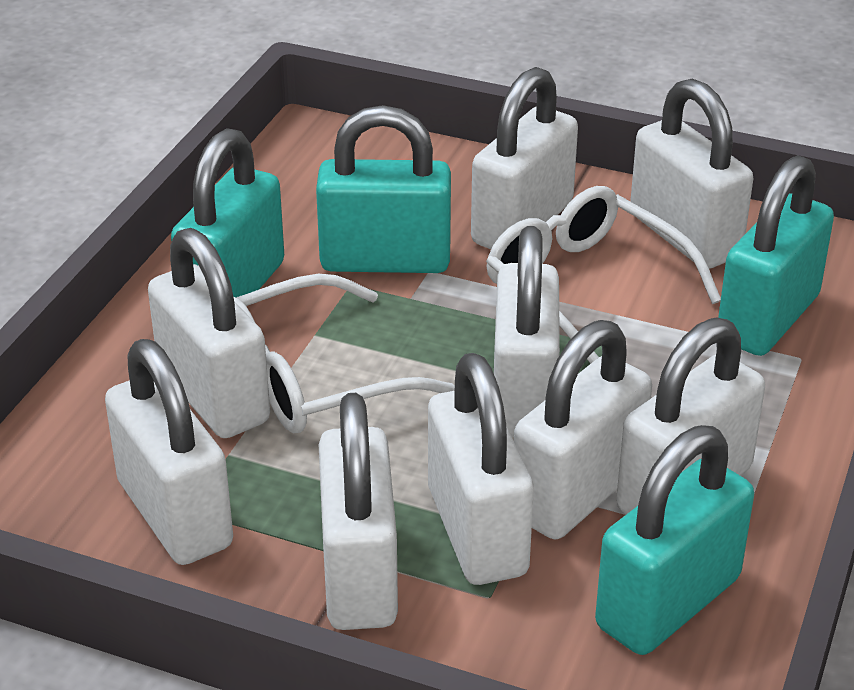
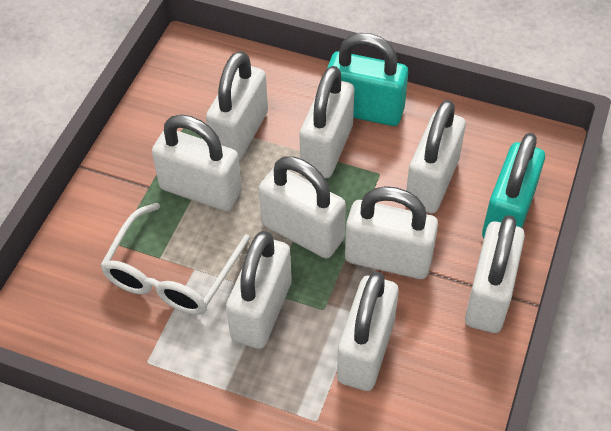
turquoise padlock: 4 -> 2
white glasses: 2 -> 1

